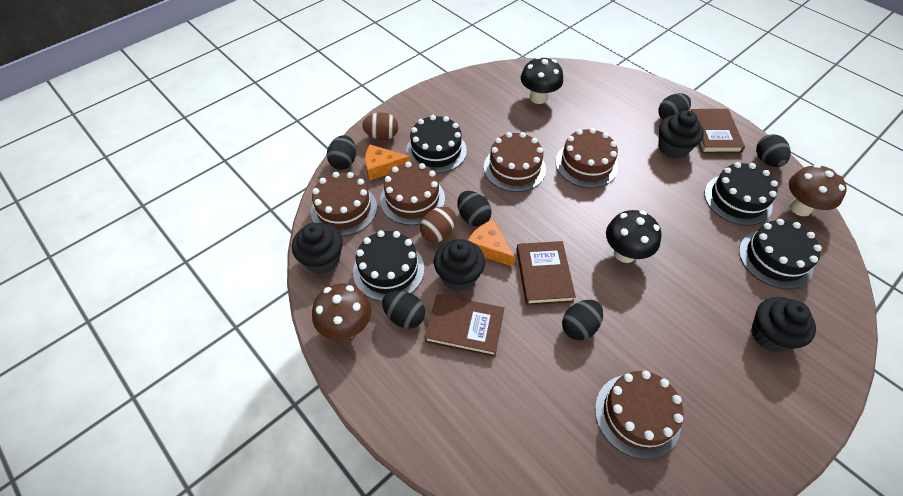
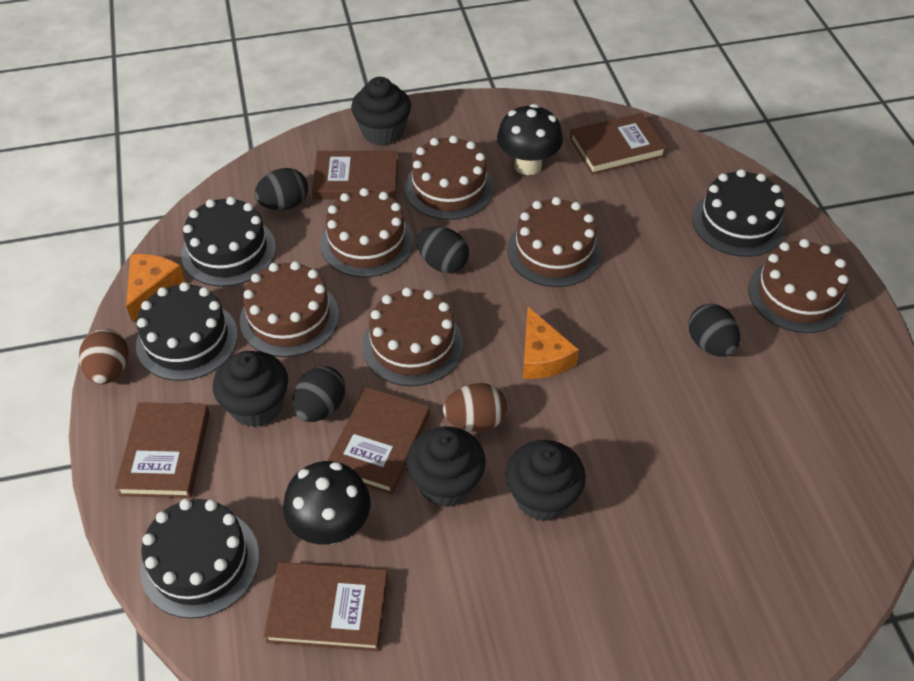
black egg: 6 -> 4
brown book: 3 -> 5
brown cake: 5 -> 6
brown mushroom: 2 -> 0

